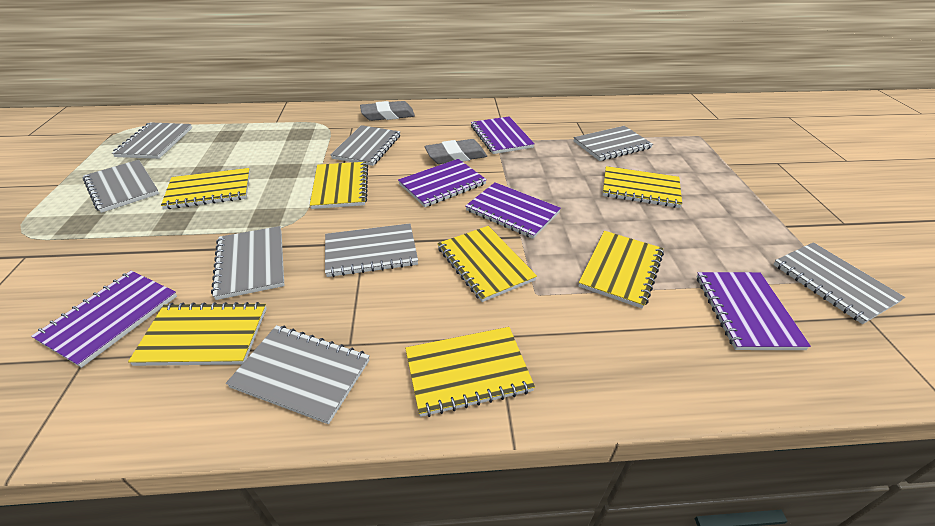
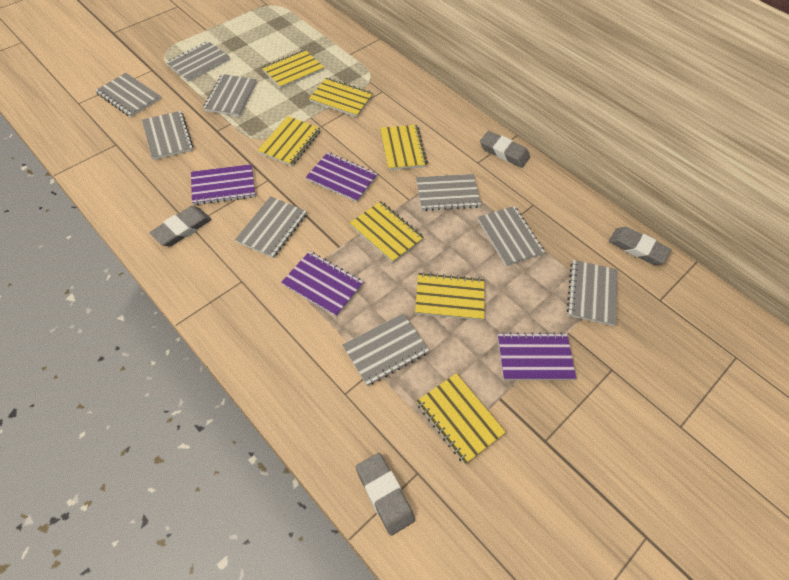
grey eraser: 2 -> 4
grey notebook: 8 -> 9
purple notebook: 5 -> 4

